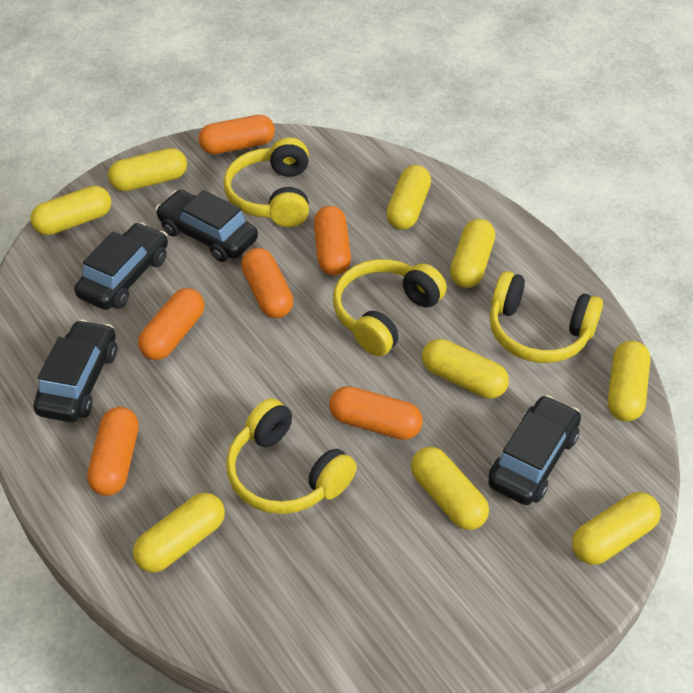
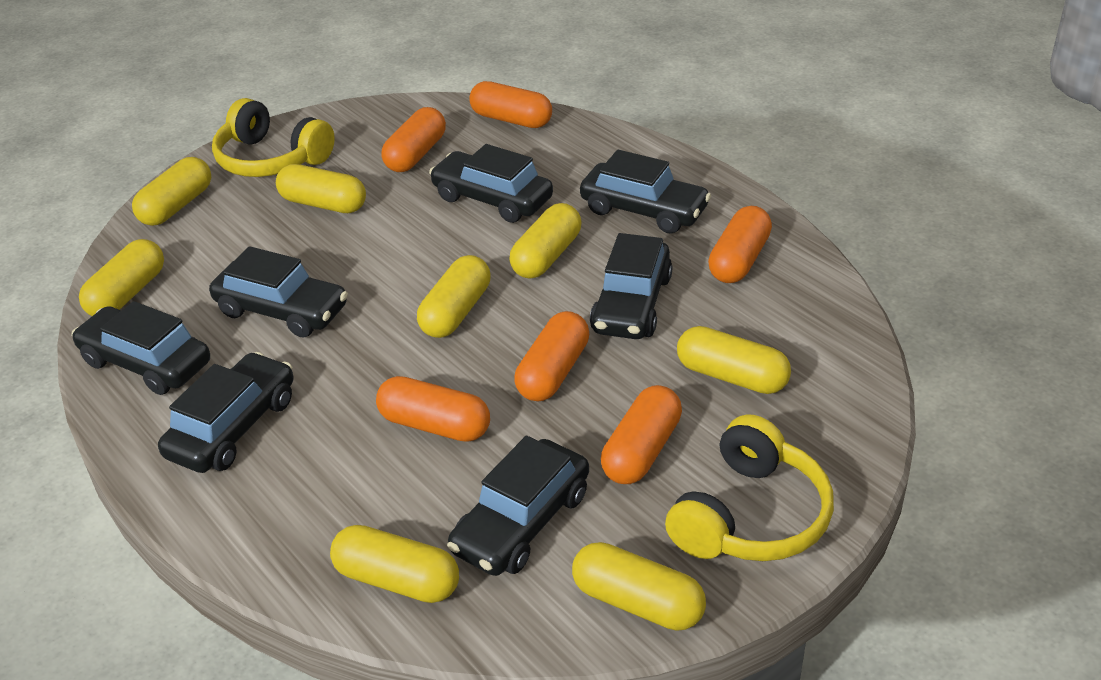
black car: 4 -> 7
yellow capsule: 9 -> 8
yellow headphones: 4 -> 2

